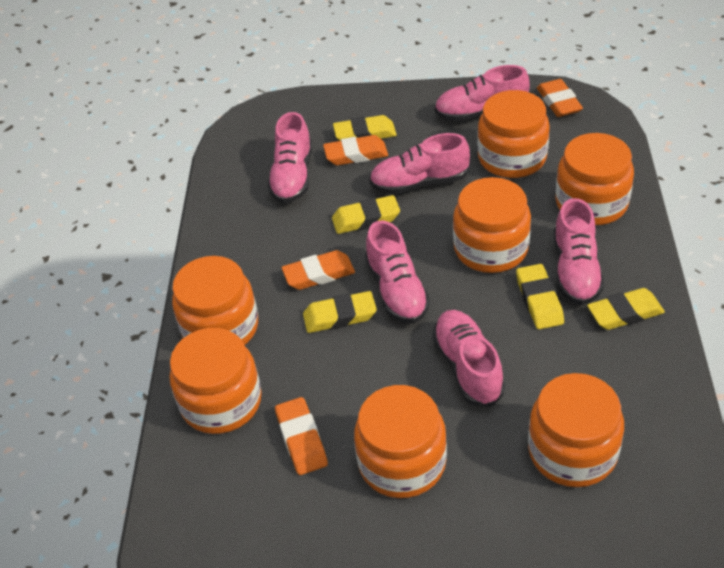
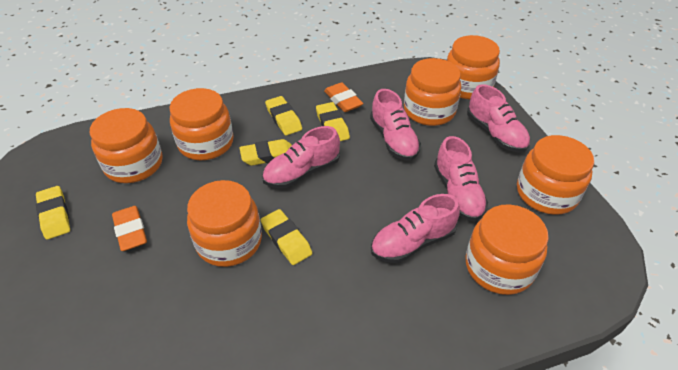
orange eraser: 4 -> 2
pink shoe: 6 -> 5

